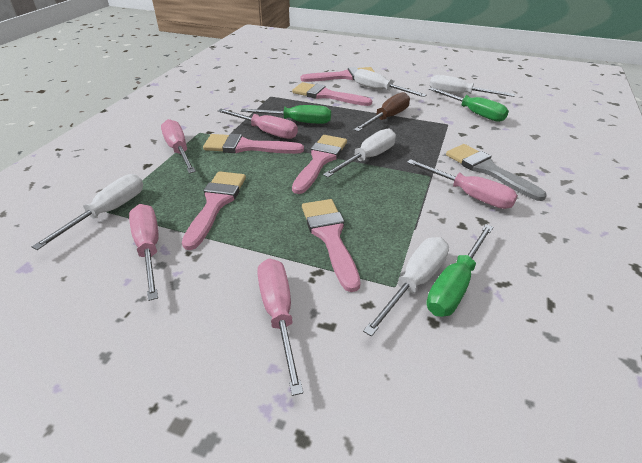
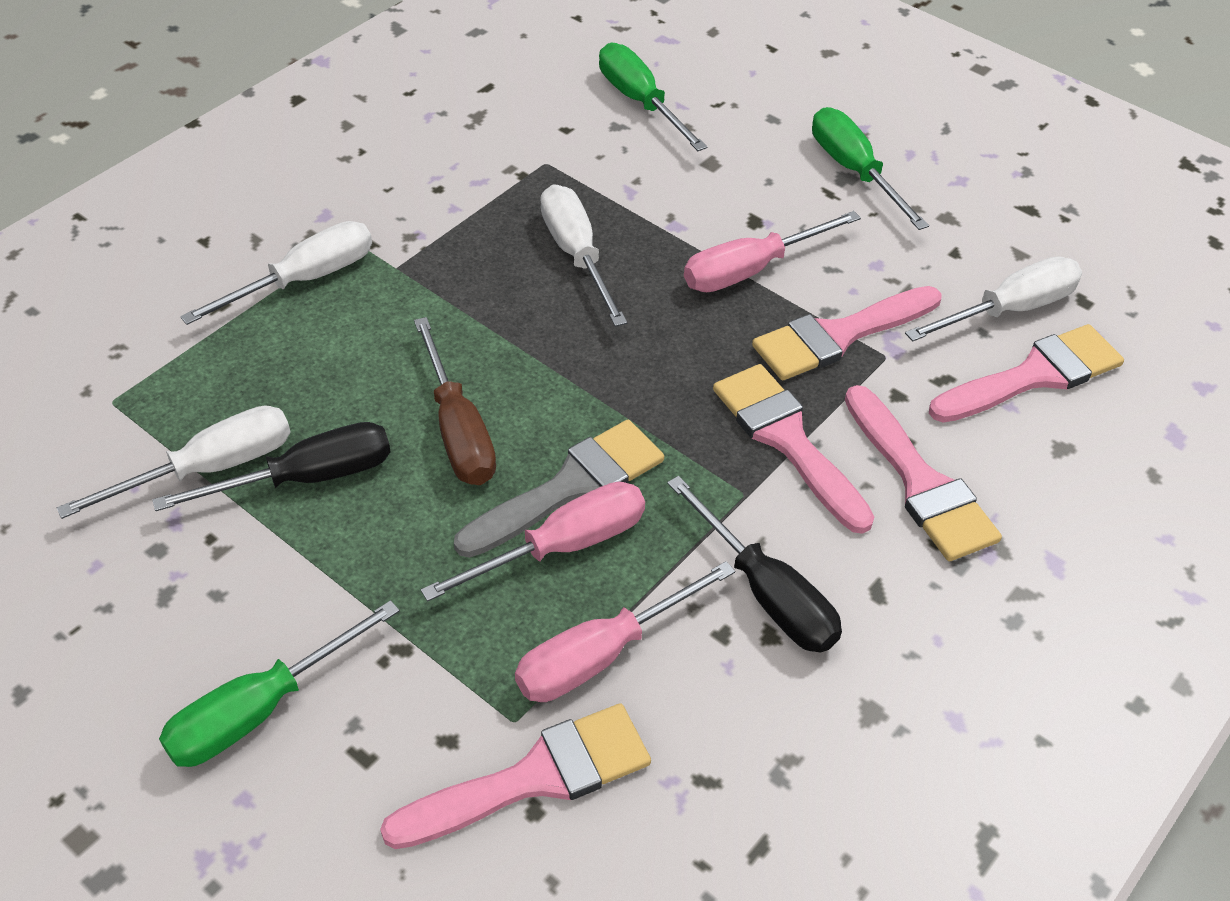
black screwdriver: 0 -> 2
pink brush: 6 -> 5
pink screwdriver: 5 -> 3
white screwdriver: 5 -> 4

